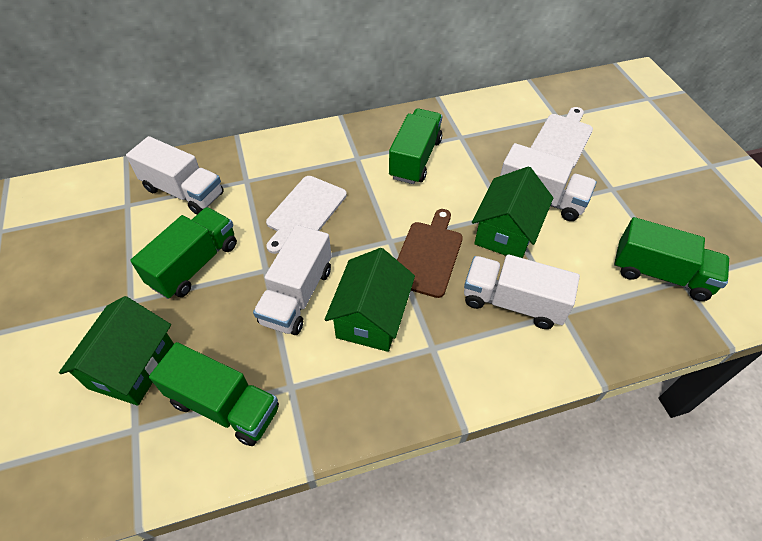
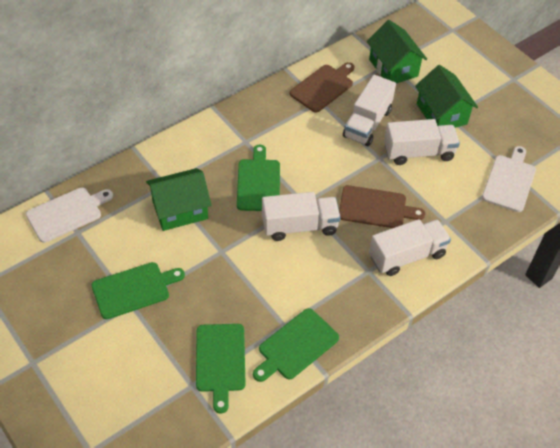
brown cutting board: 1 -> 2
green cutting board: 0 -> 4
green truck: 4 -> 0

